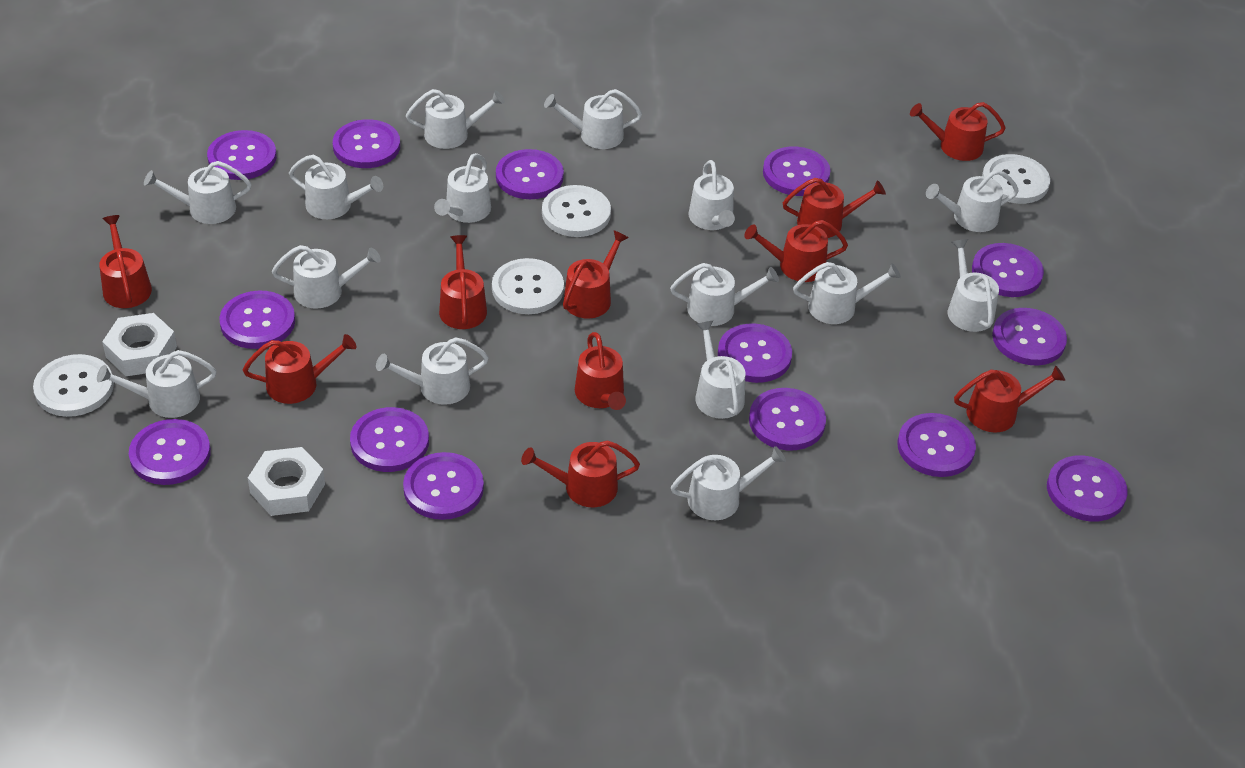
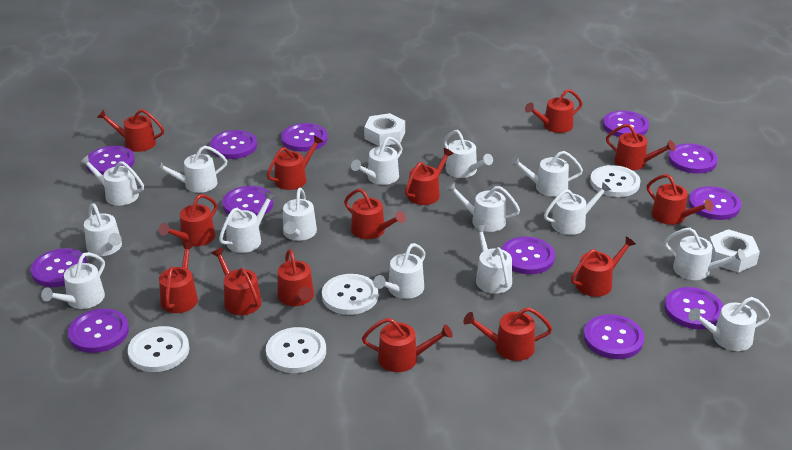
purple button: 14 -> 12
red watering can: 10 -> 14

